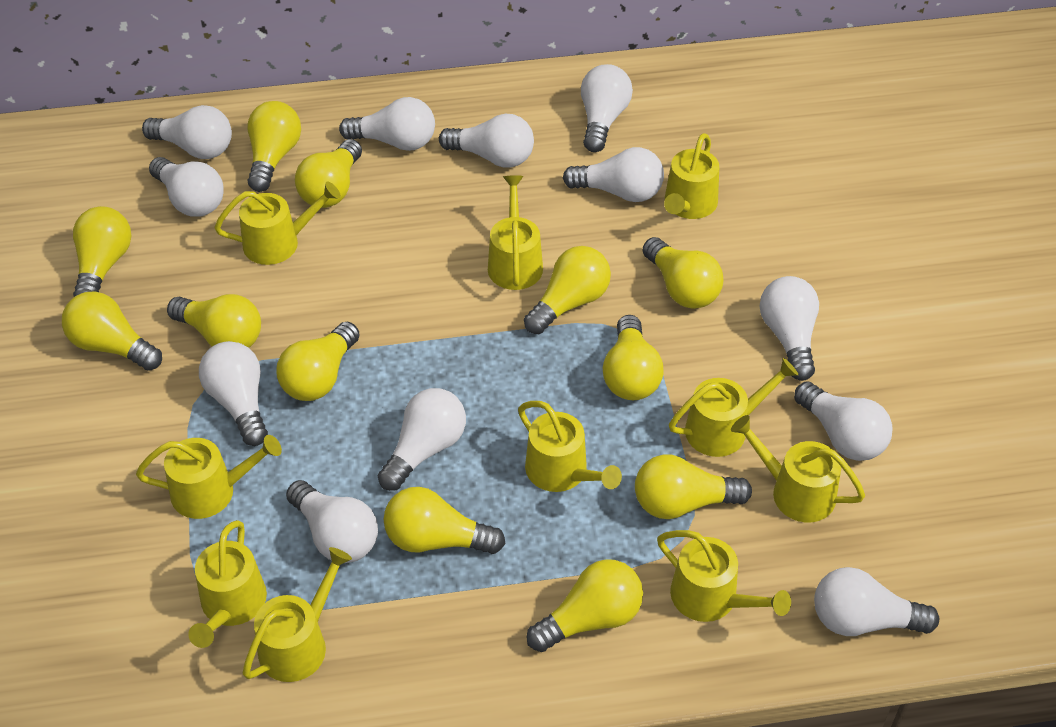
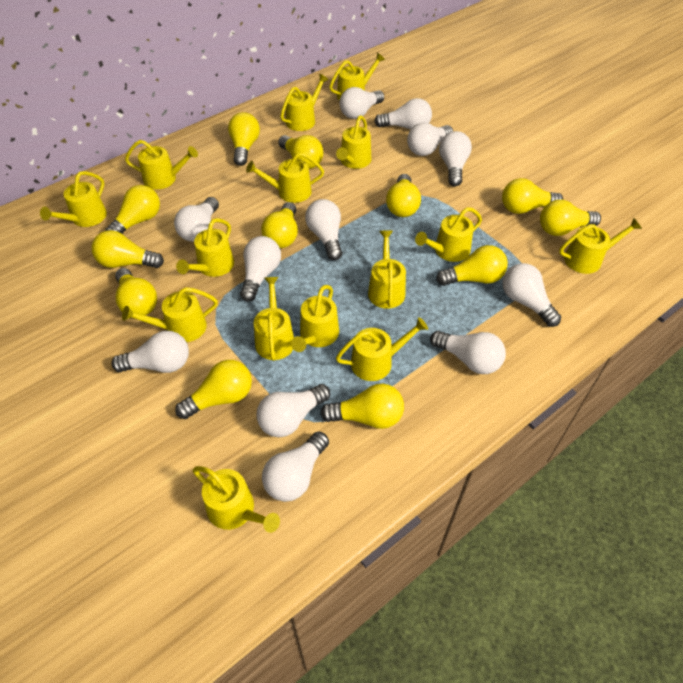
yellow watering can: 10 -> 15

